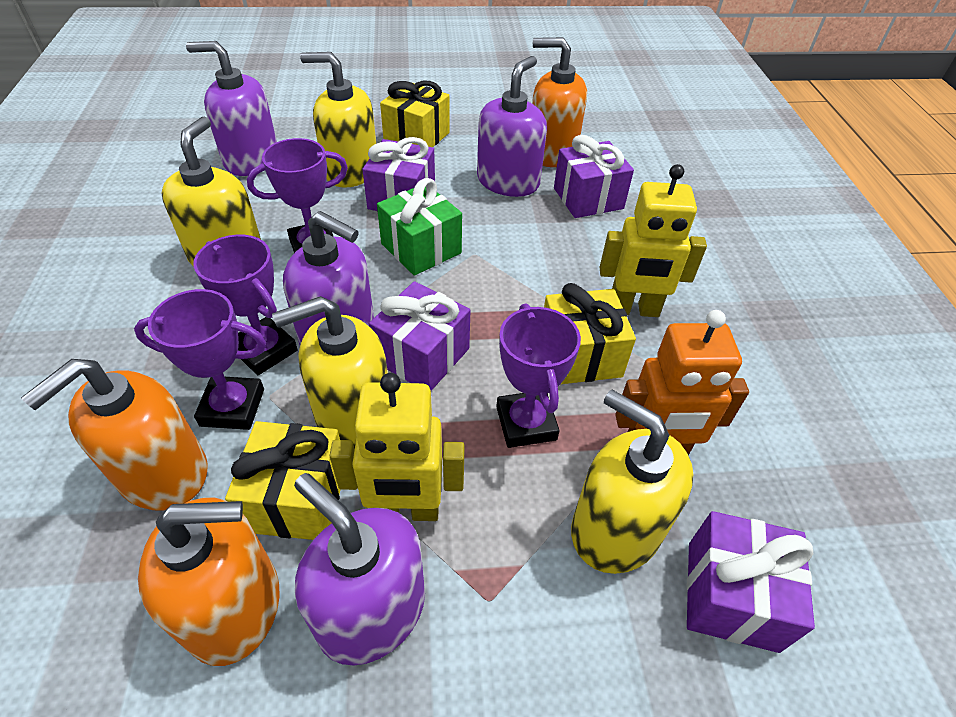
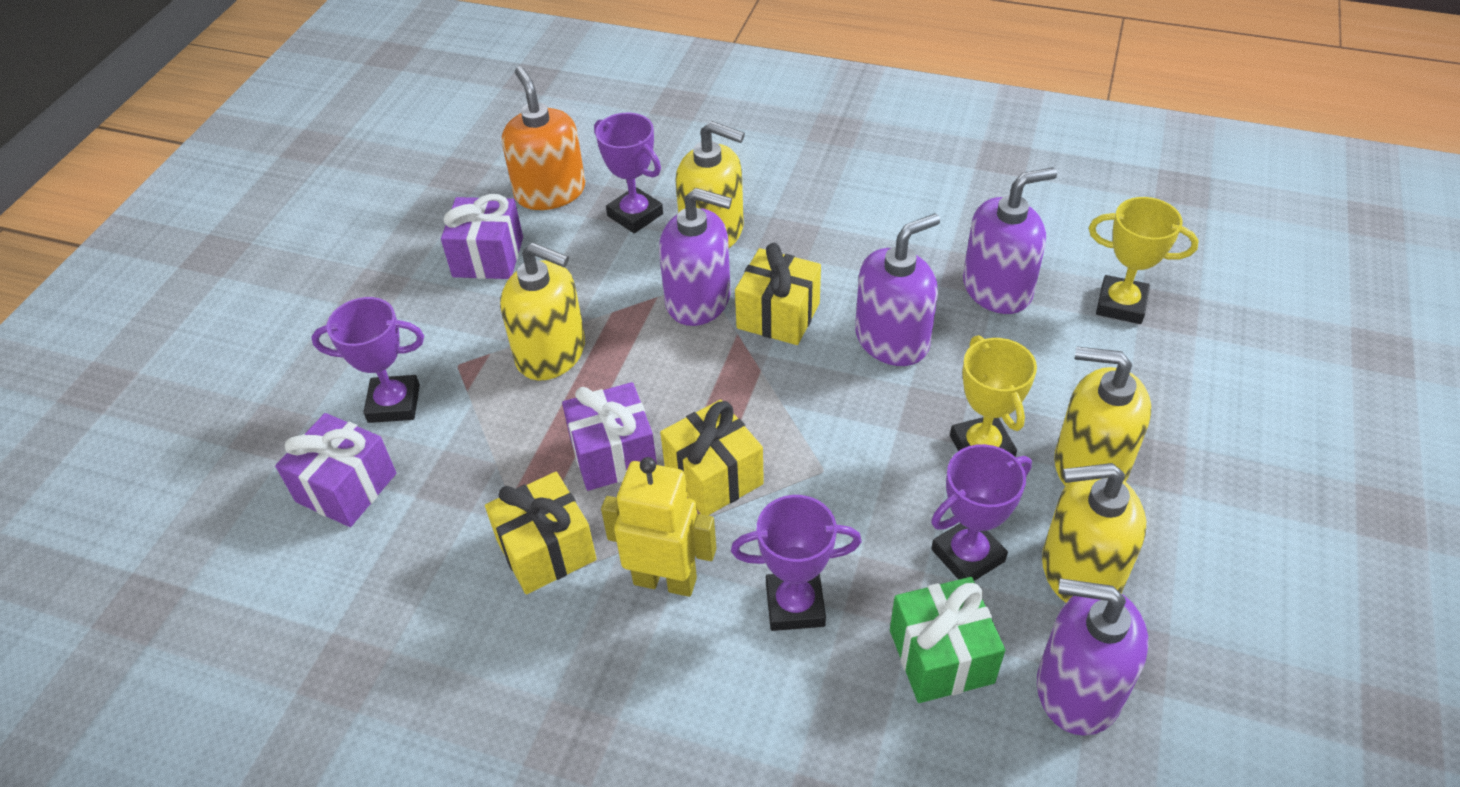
orange robot: 1 -> 0
orange soap dispenser: 3 -> 1
purple gift: 4 -> 3
yellow robot: 2 -> 1
yellow trophy: 0 -> 2

